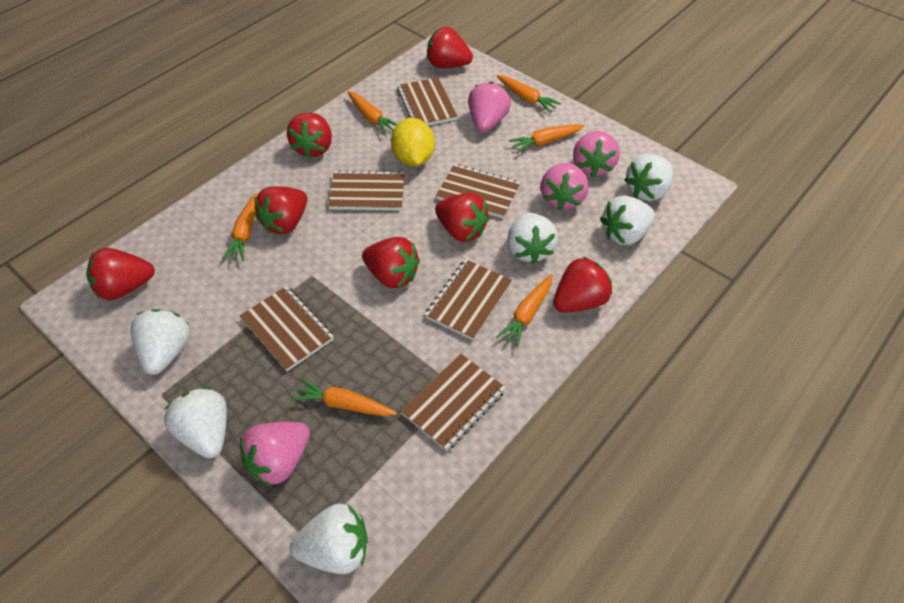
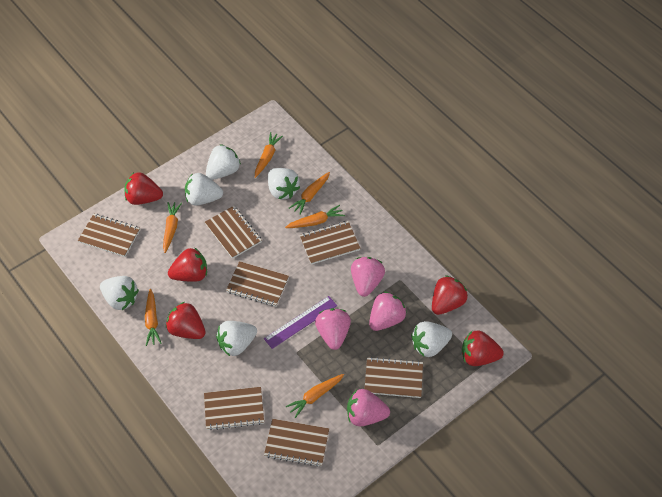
brown notebook: 6 -> 7
purple ruler: 0 -> 1
red strawberry: 7 -> 5
yellow lemon: 1 -> 0

